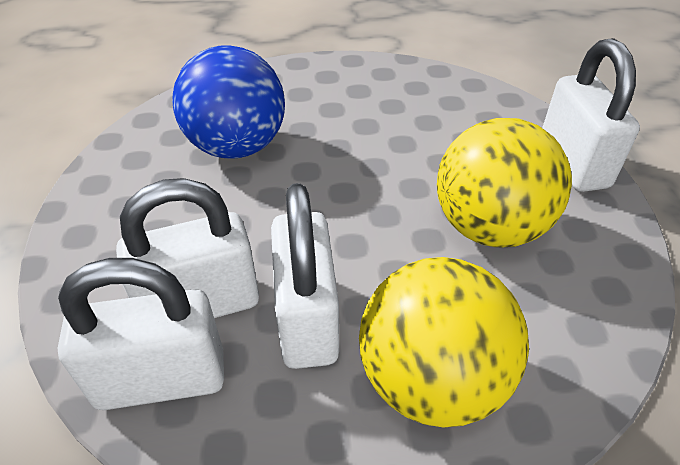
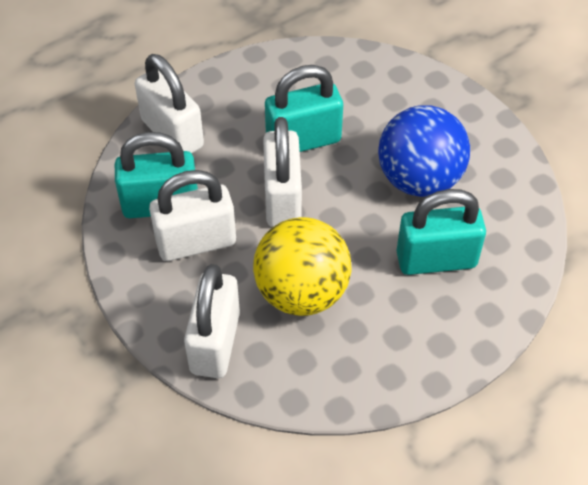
turquoise padlock: 0 -> 3
yellow ball: 2 -> 1

